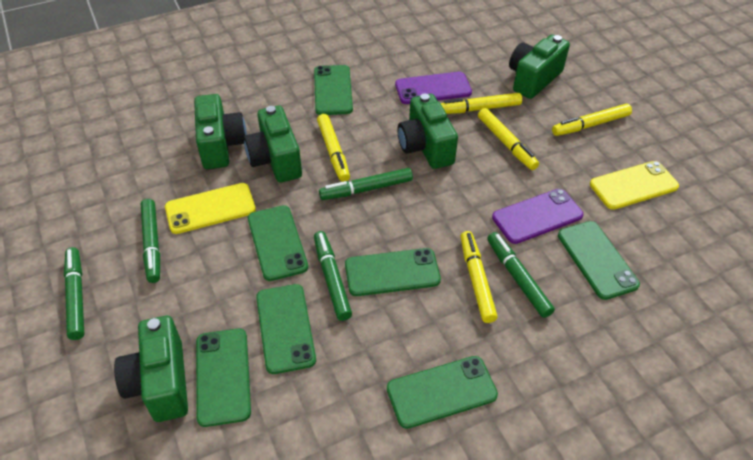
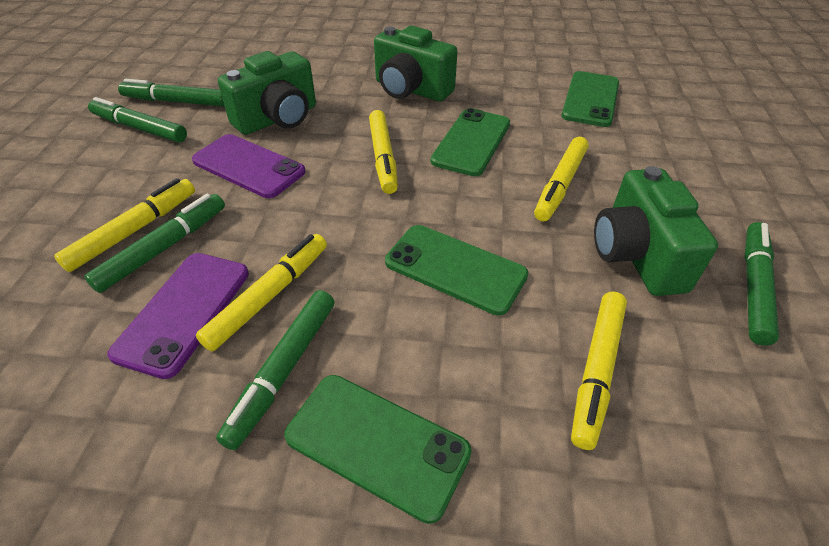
green camera: 5 -> 3
green phone: 7 -> 4
yellow phone: 2 -> 0

